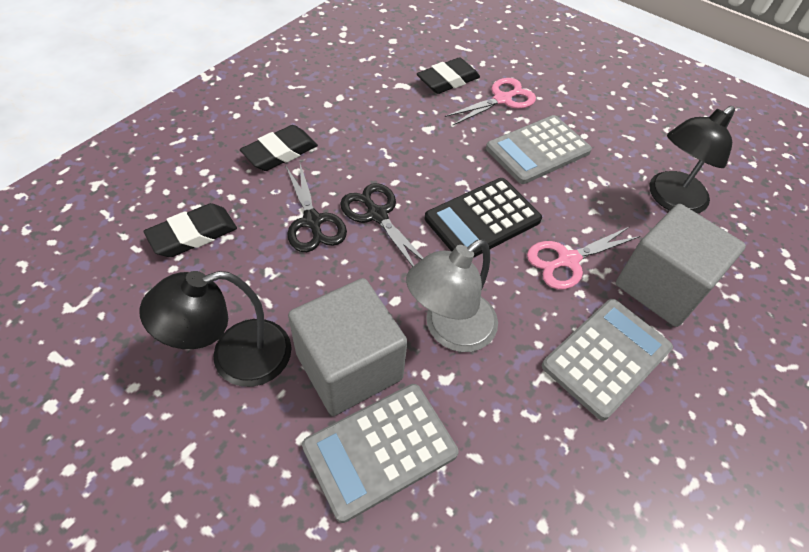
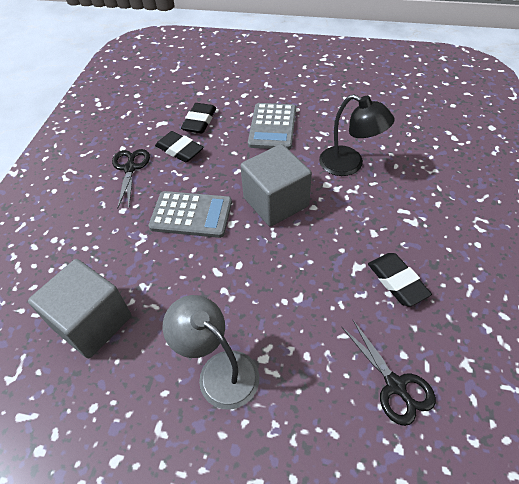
black calculator: 1 -> 0
black lamp: 2 -> 1
grey calculator: 3 -> 2
pink scissors: 2 -> 0

